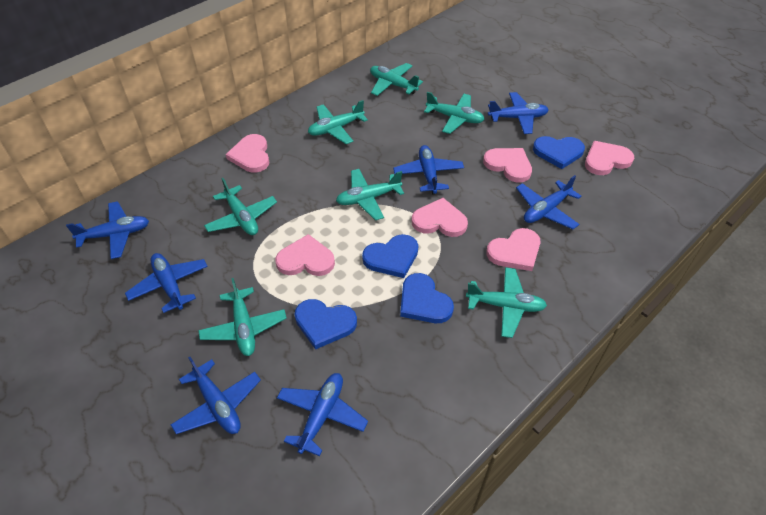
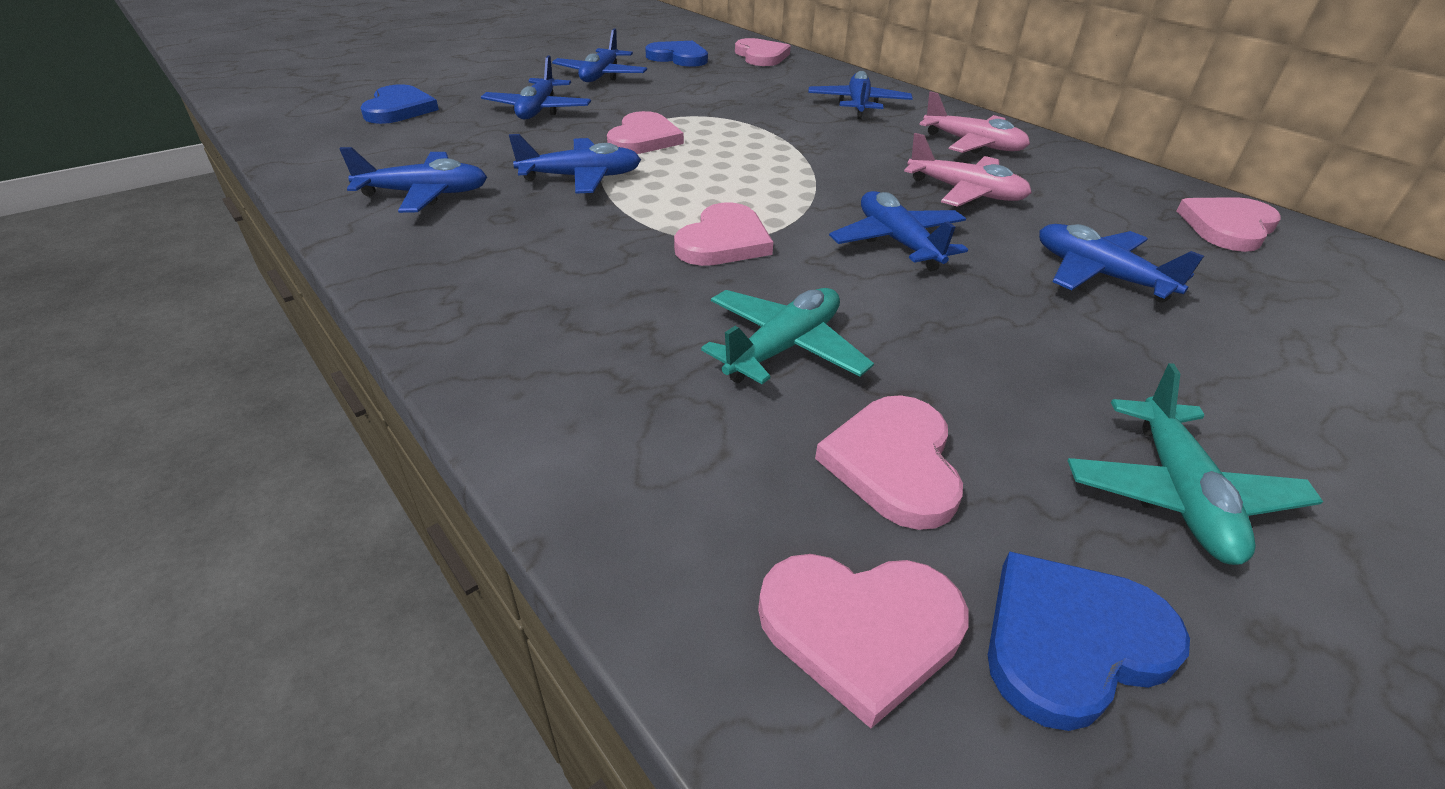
blue heart: 4 -> 3
pink plane: 0 -> 2
turquoise plane: 7 -> 2

